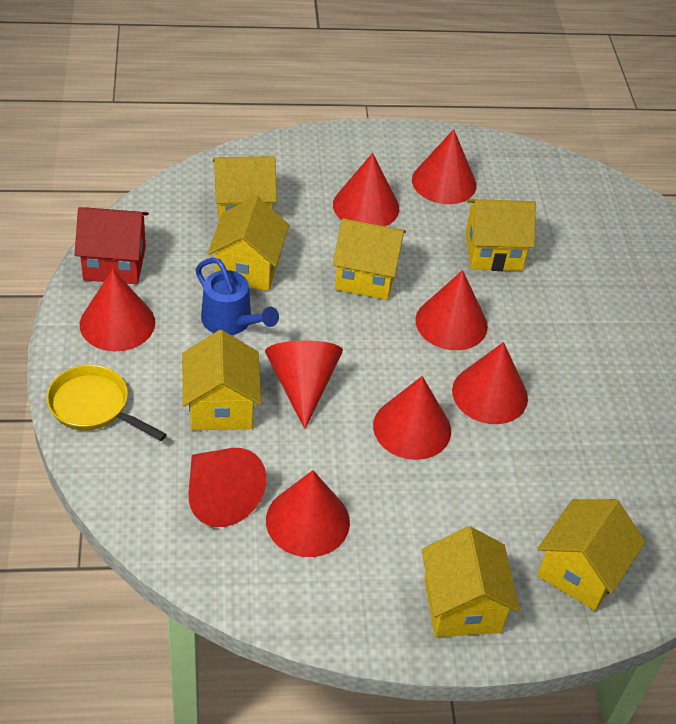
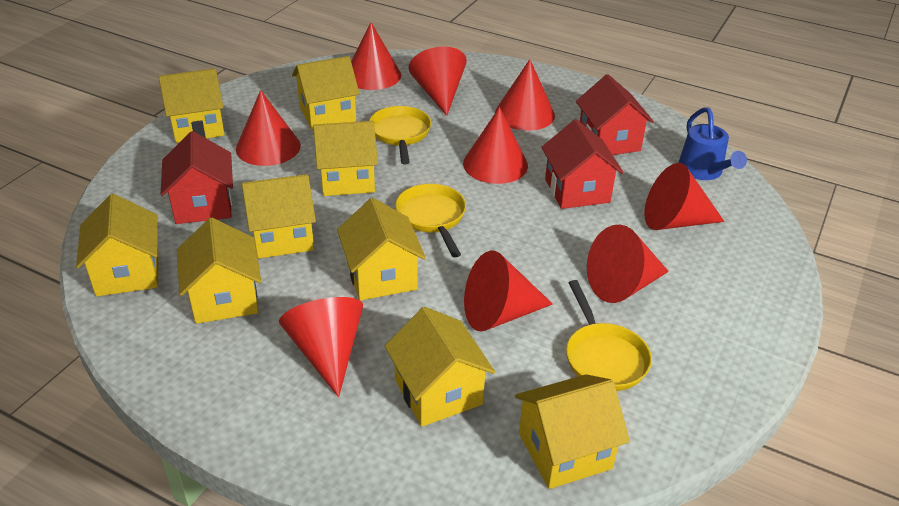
red house: 1 -> 3
yellow house: 7 -> 9
yellow pan: 1 -> 3

